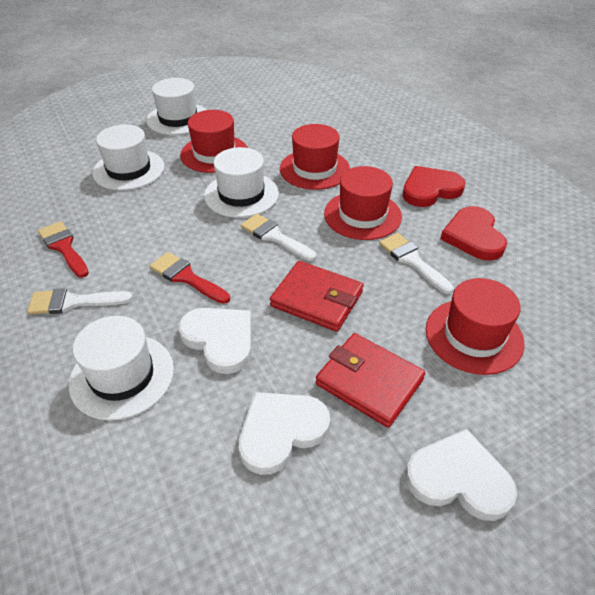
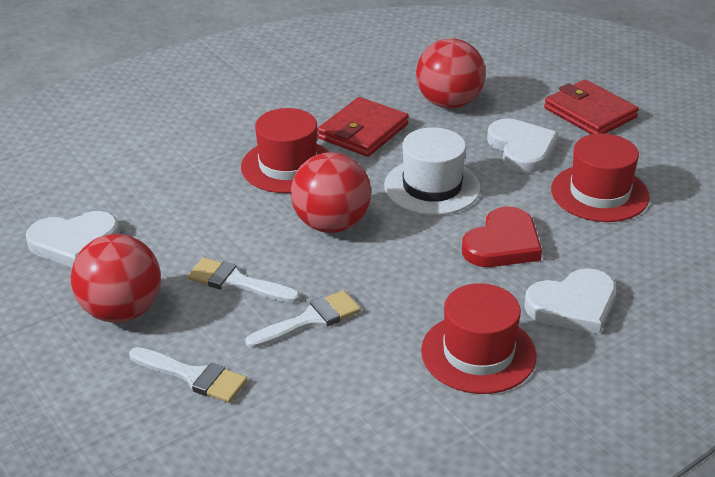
red ball: 0 -> 3
red brush: 2 -> 0
red hat: 4 -> 3
red heart: 2 -> 1
white hat: 4 -> 1

